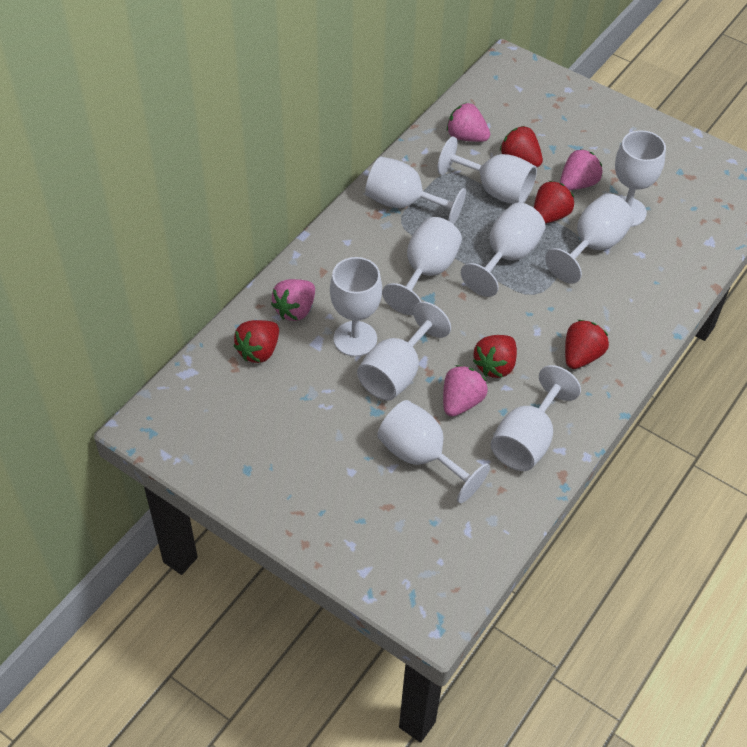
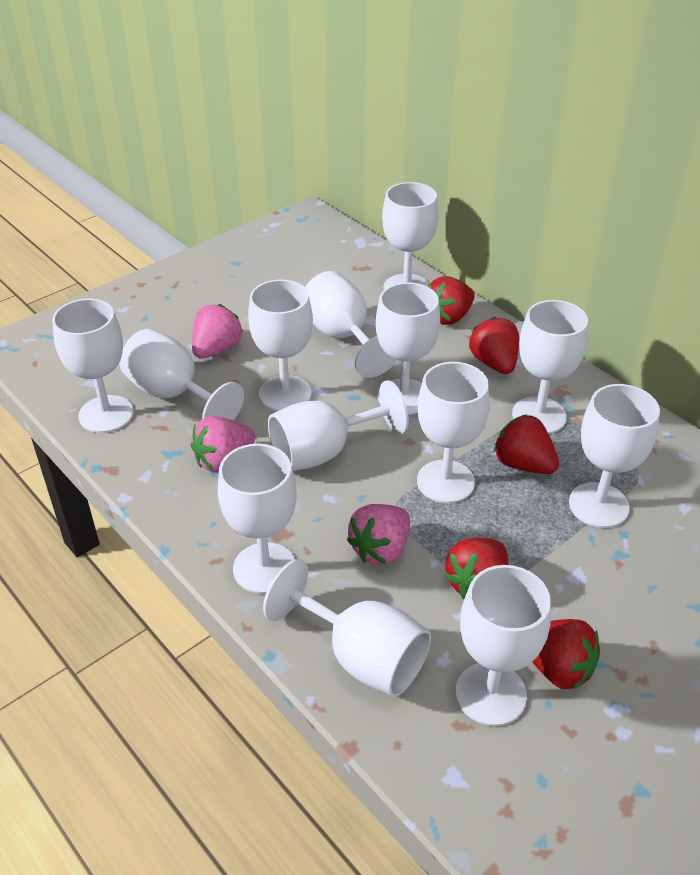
pink strawberry: 4 -> 3
white goblet: 10 -> 13

